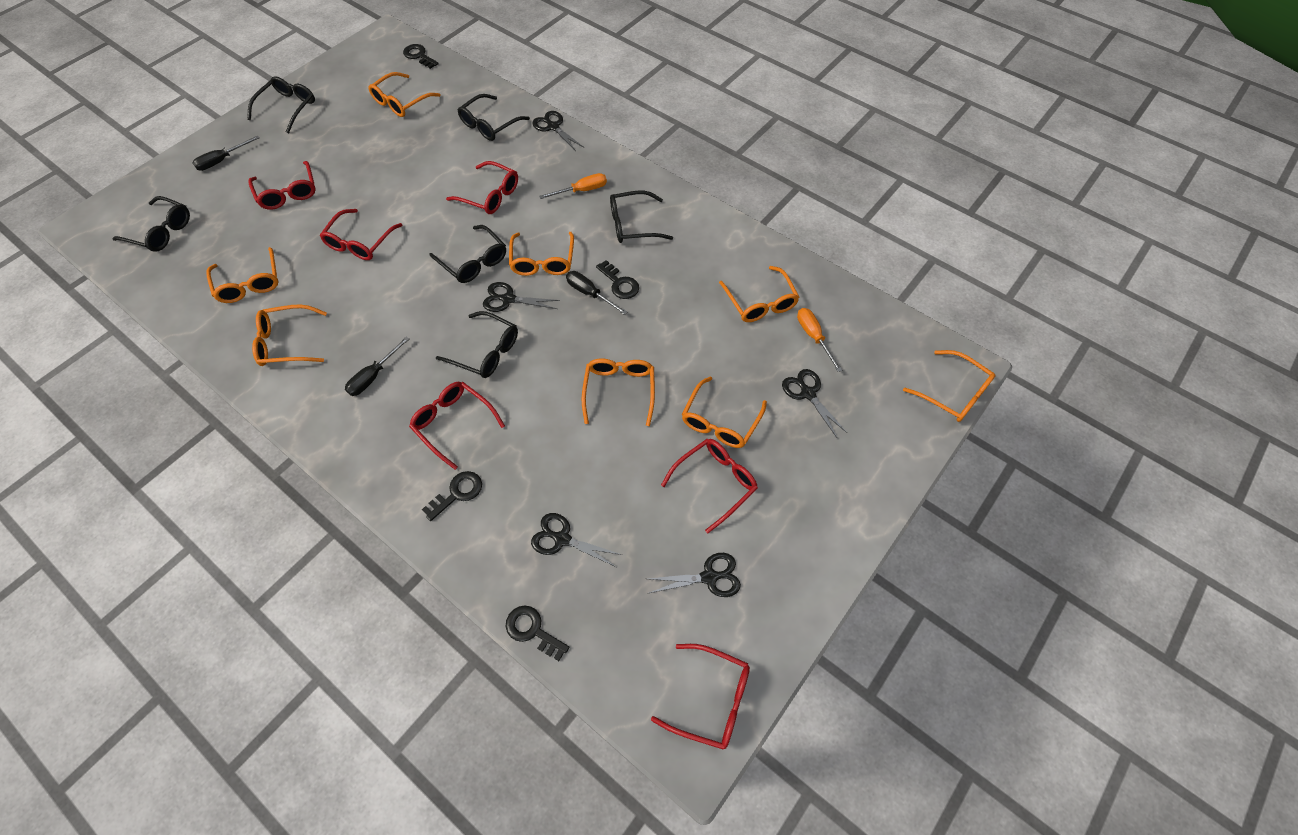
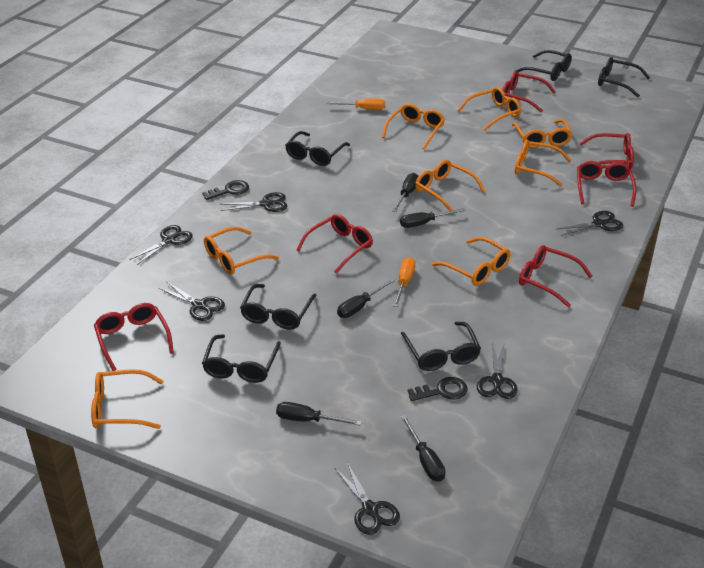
black key: 4 -> 2
black scissors: 5 -> 6
black screwdriver: 3 -> 5

